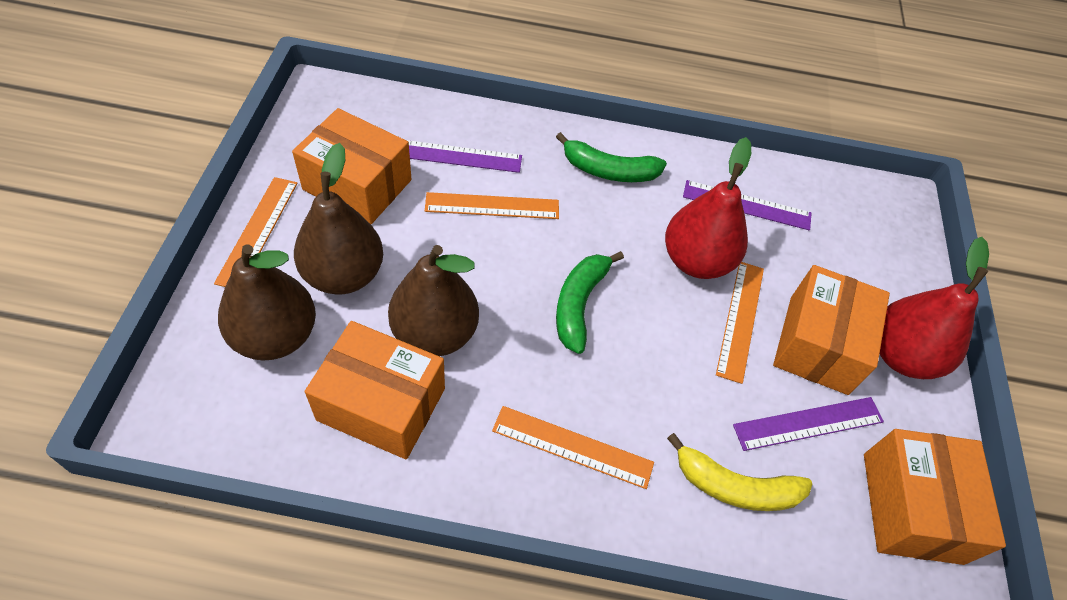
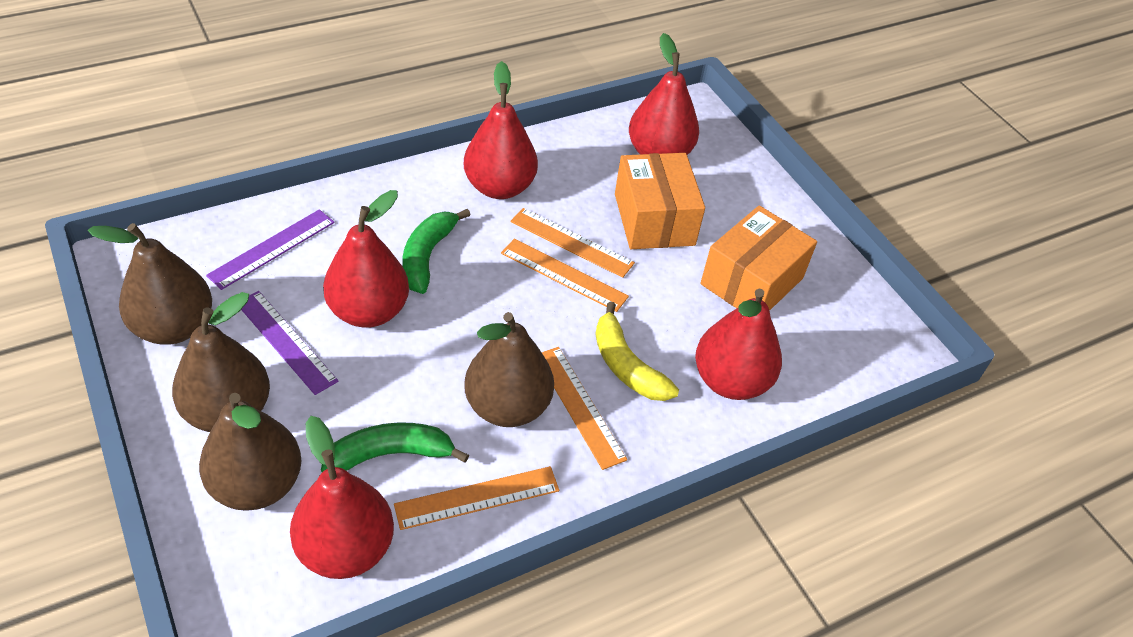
brown pear: 3 -> 4
orange box: 4 -> 2
purple ruler: 3 -> 2
red pear: 2 -> 5

